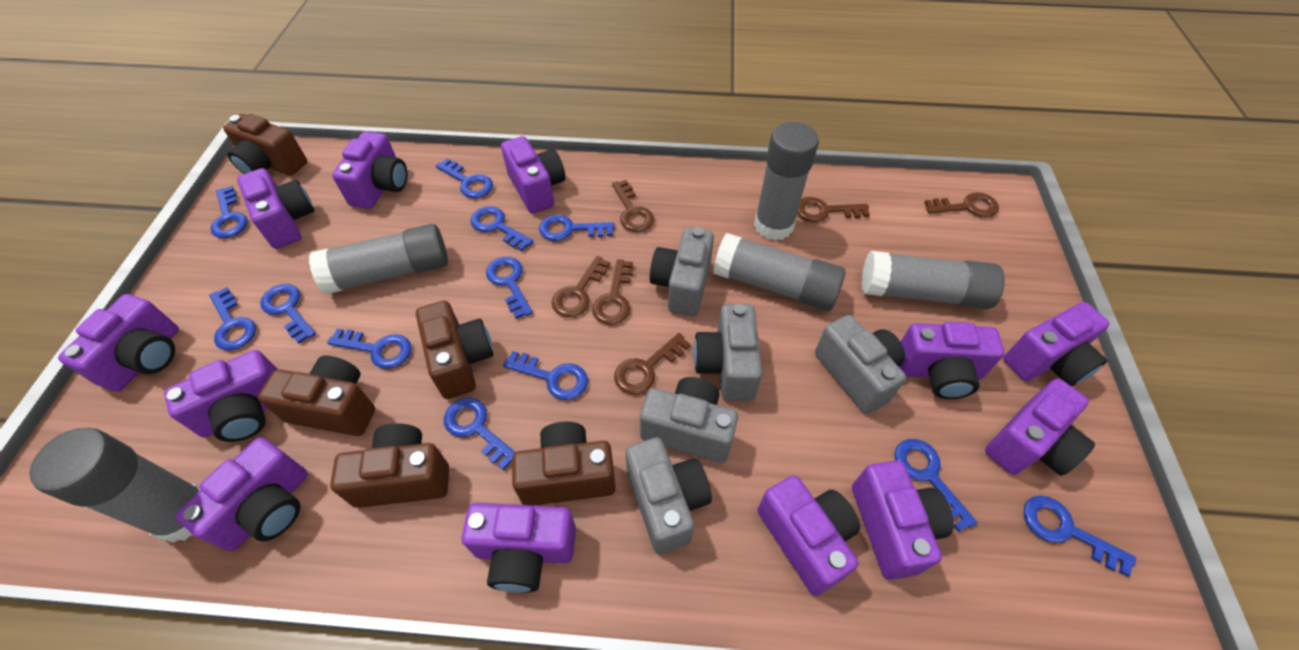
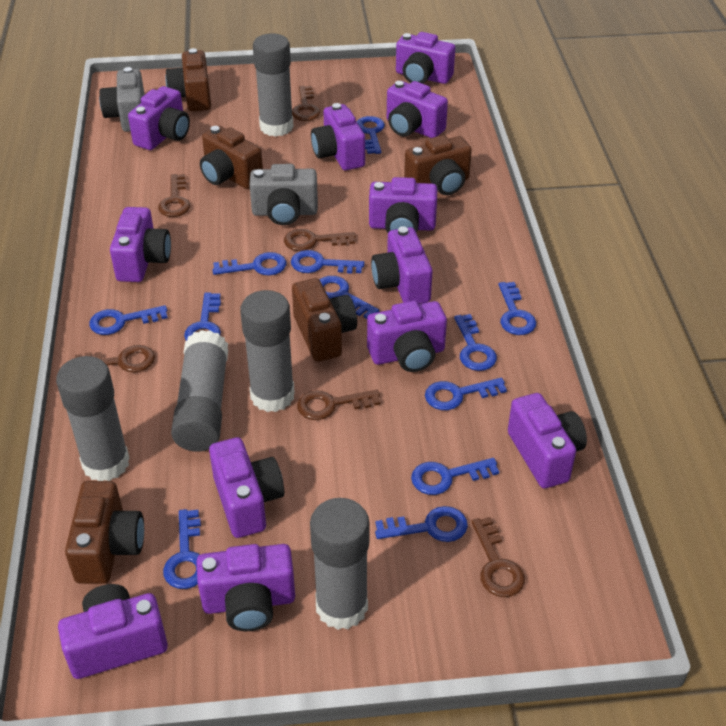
grey camera: 5 -> 2

